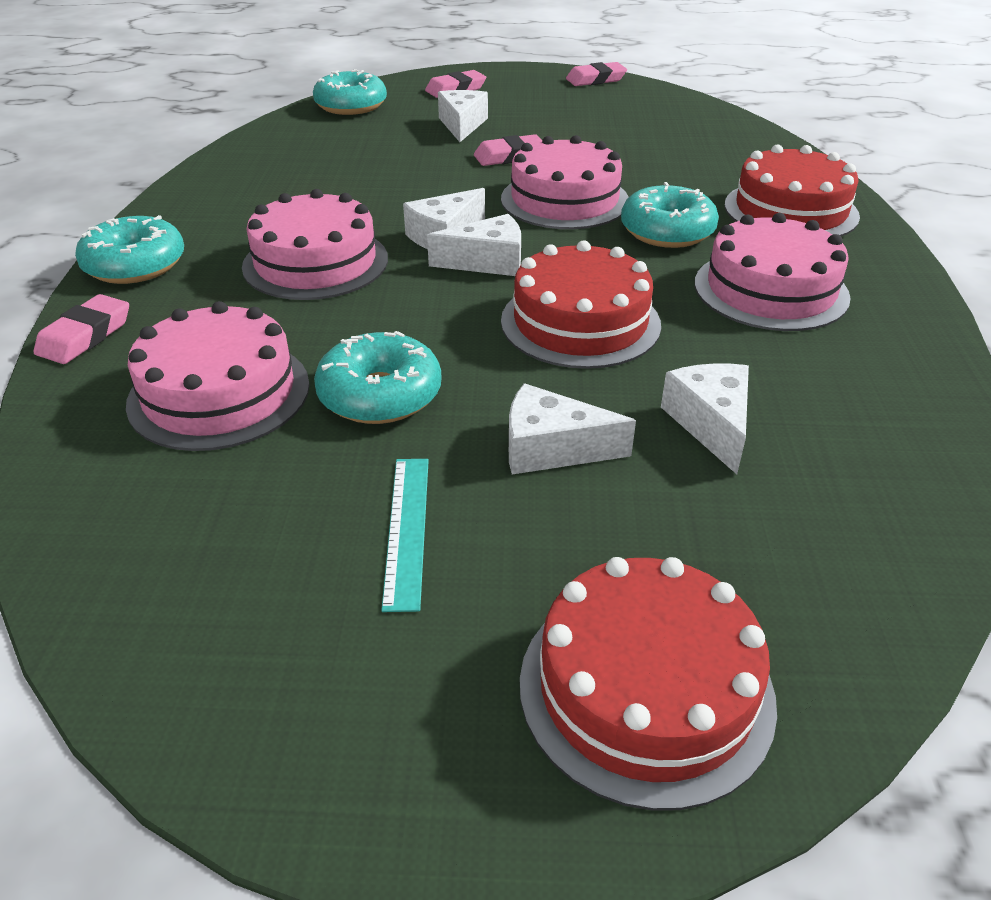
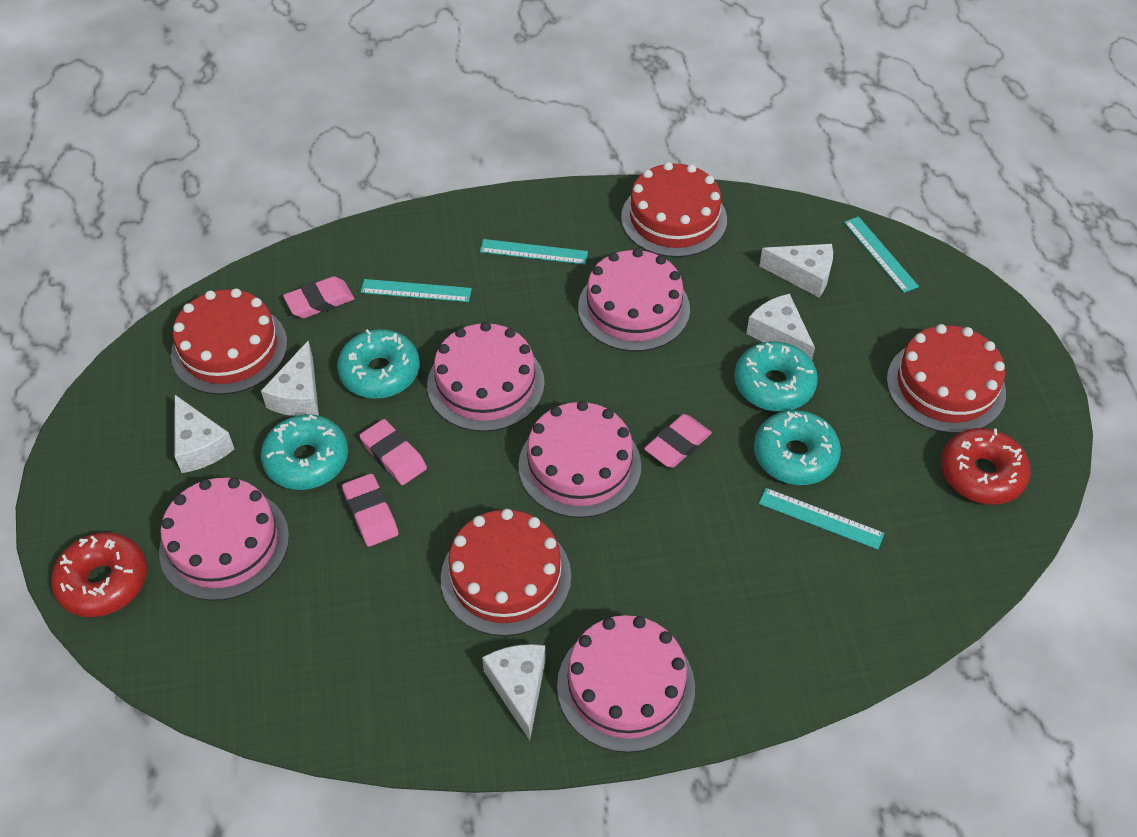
pink cake: 4 -> 5
red cake: 3 -> 4
red donut: 0 -> 2
turquoise ruler: 1 -> 4

